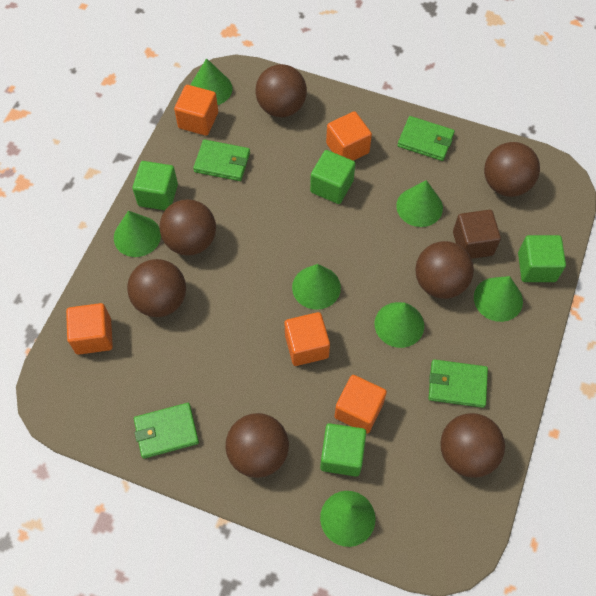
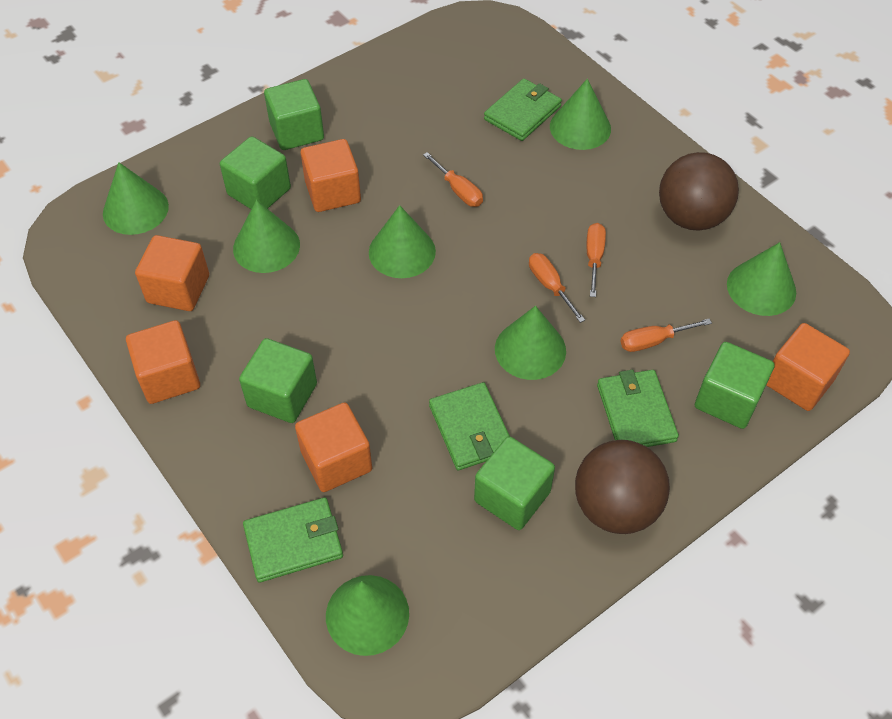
brown ball: 7 -> 2
brown cube: 1 -> 0
green cube: 4 -> 5
orange screwdriver: 0 -> 4

